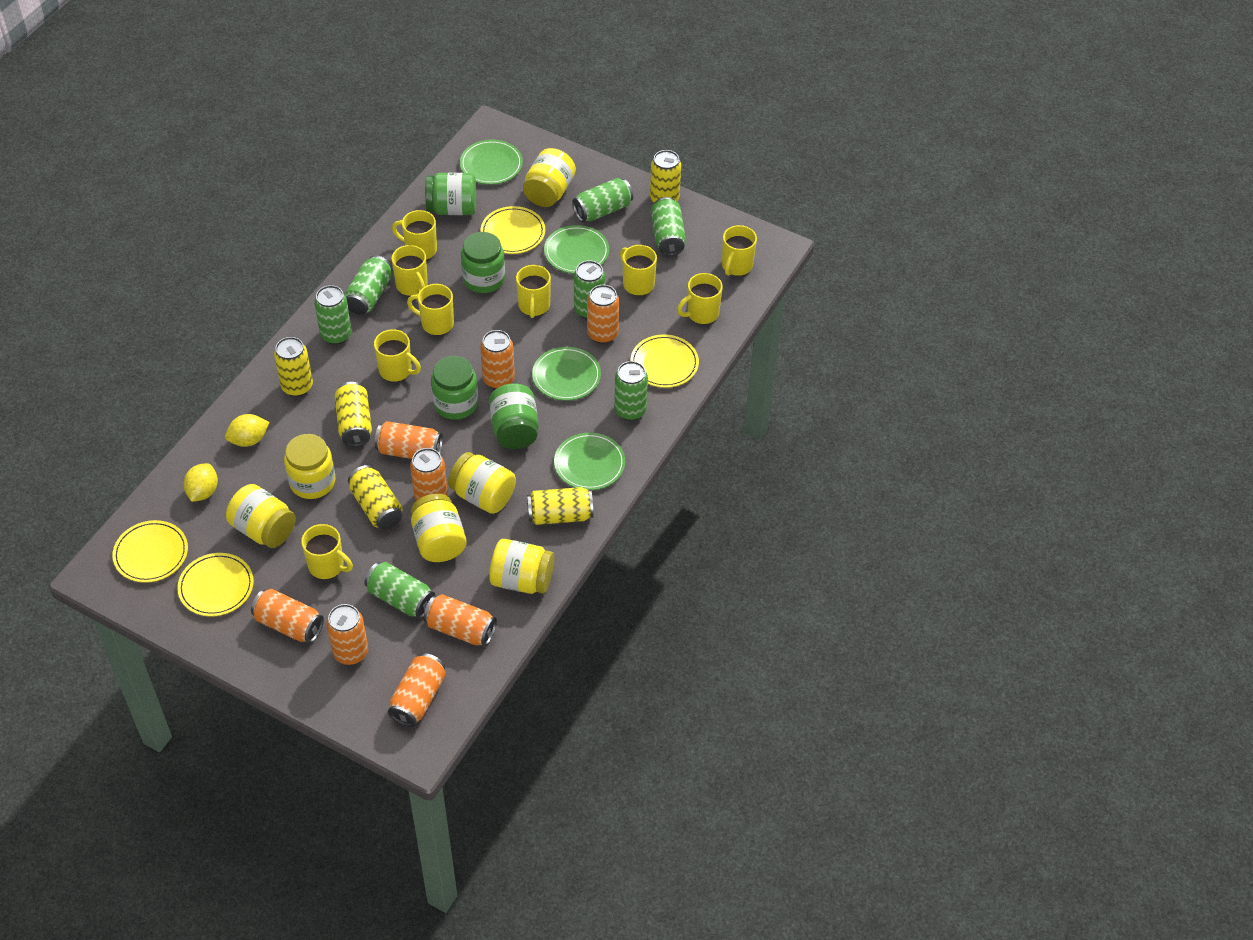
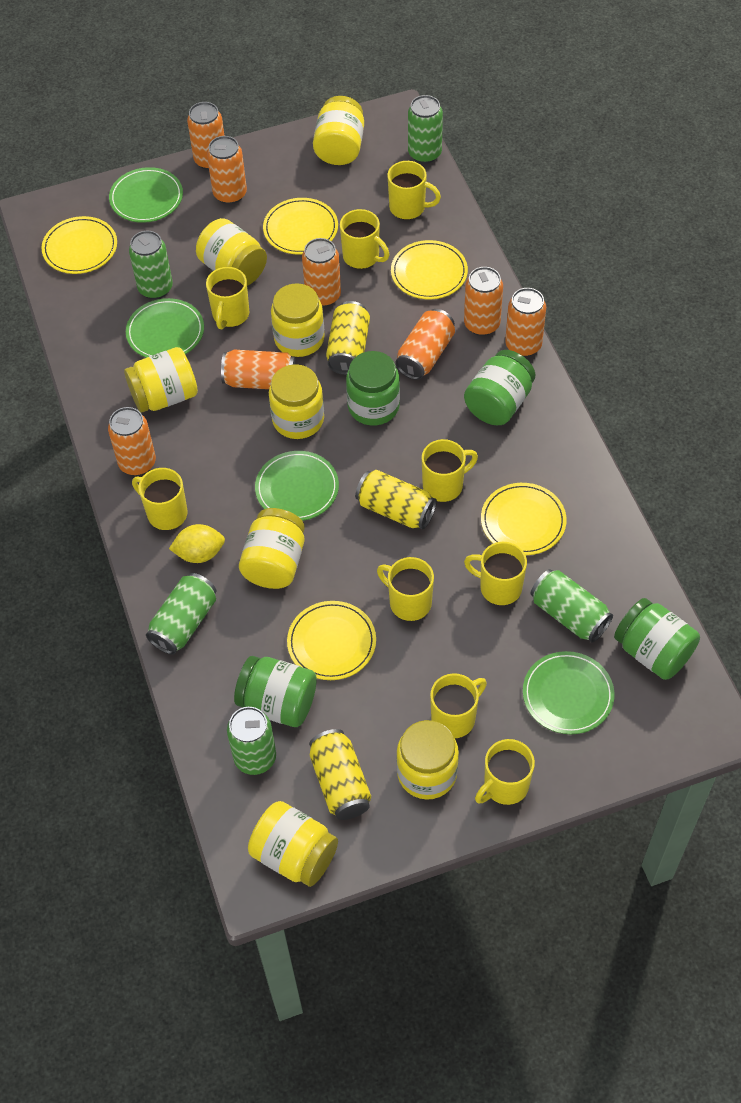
green can: 7 -> 5
yellow can: 5 -> 3
yellow jar: 6 -> 8
yellow lemon: 2 -> 1
yellow plate: 4 -> 5

